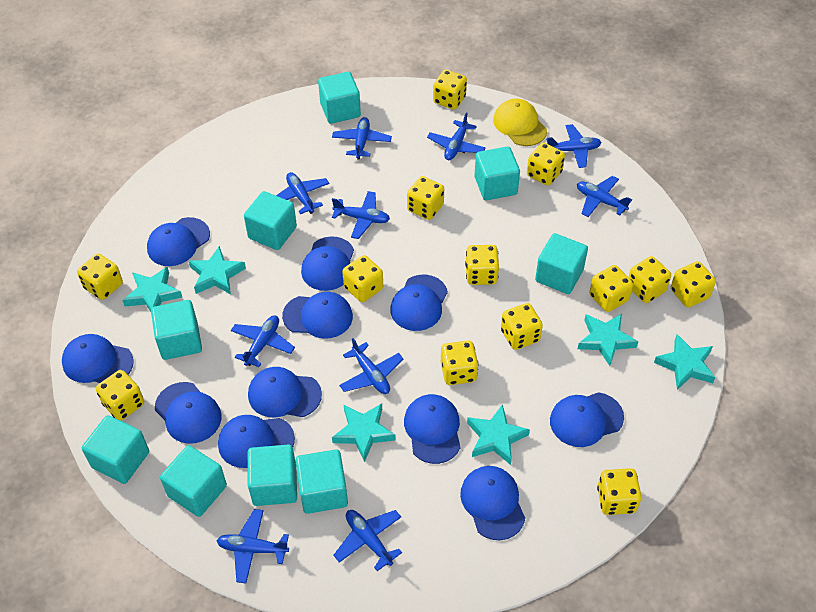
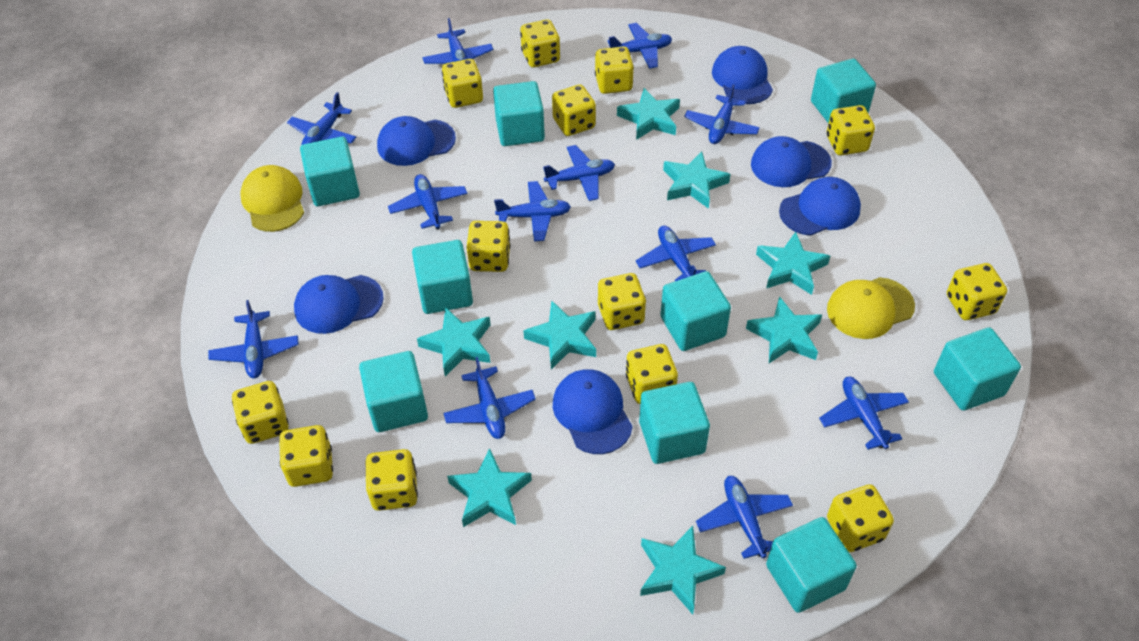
blue cap: 11 -> 6
blue plane: 10 -> 12
turquoise star: 6 -> 8
yellow cap: 1 -> 2

